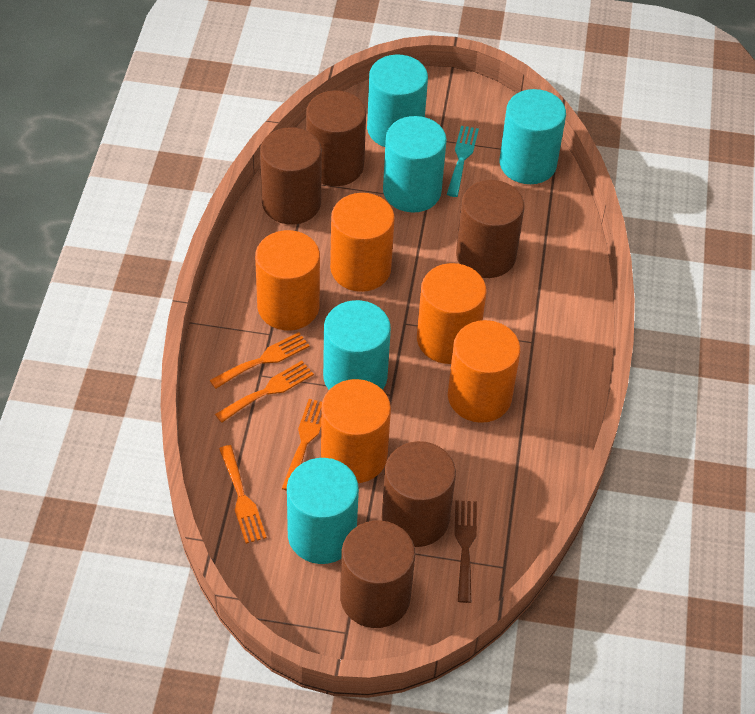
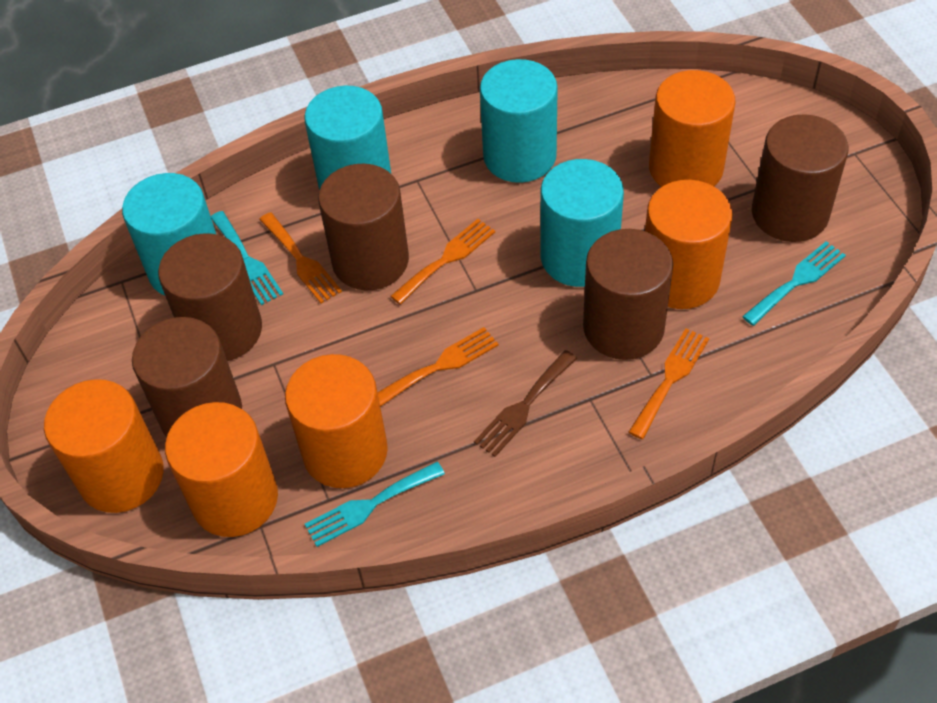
turquoise cylinder: 5 -> 4
turquoise fork: 1 -> 3

